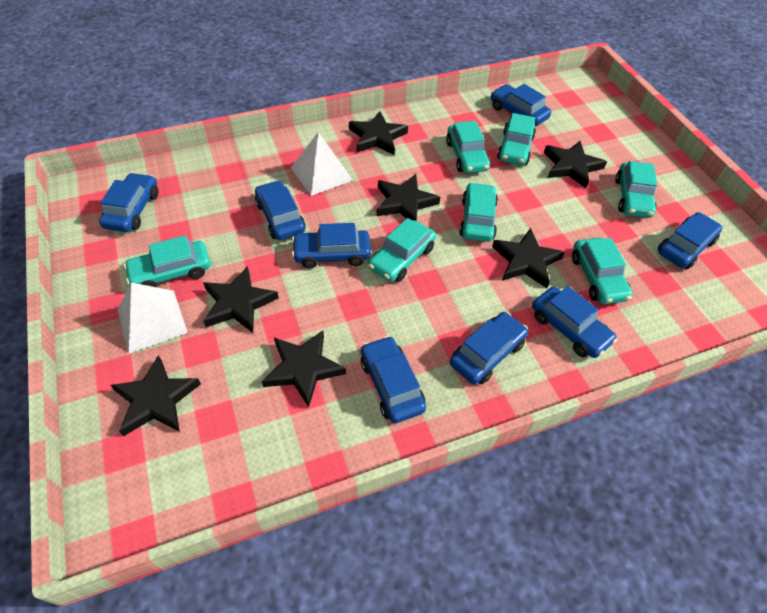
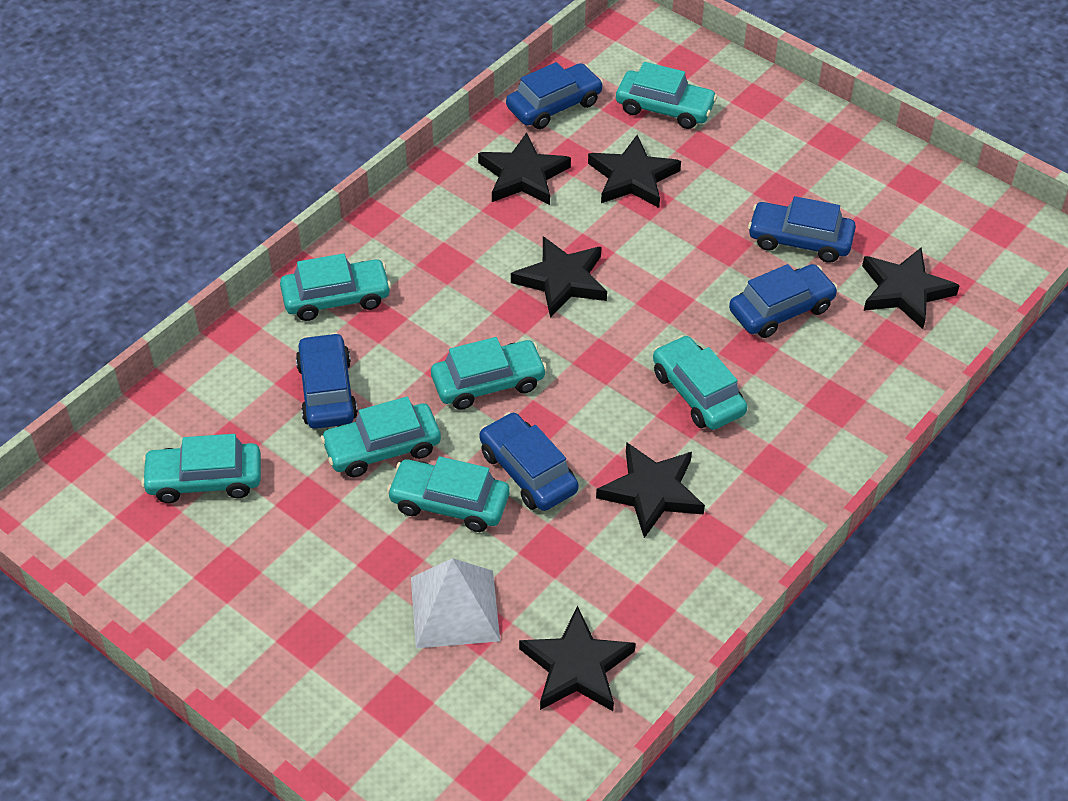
black star: 7 -> 6
blue car: 8 -> 5
white pyramid: 2 -> 1

